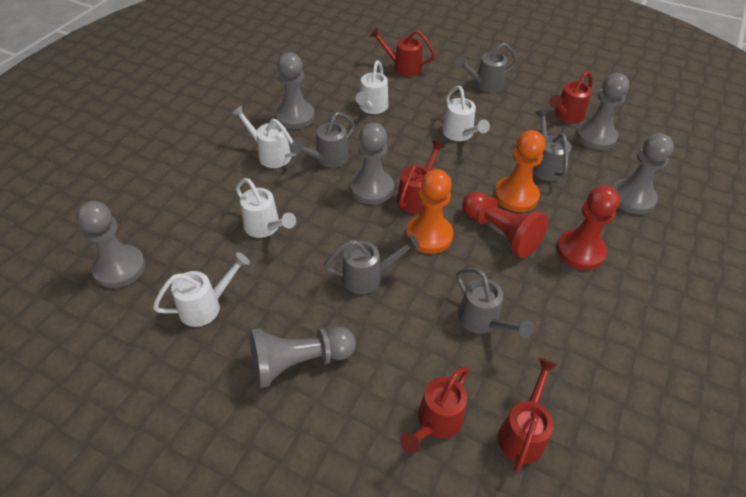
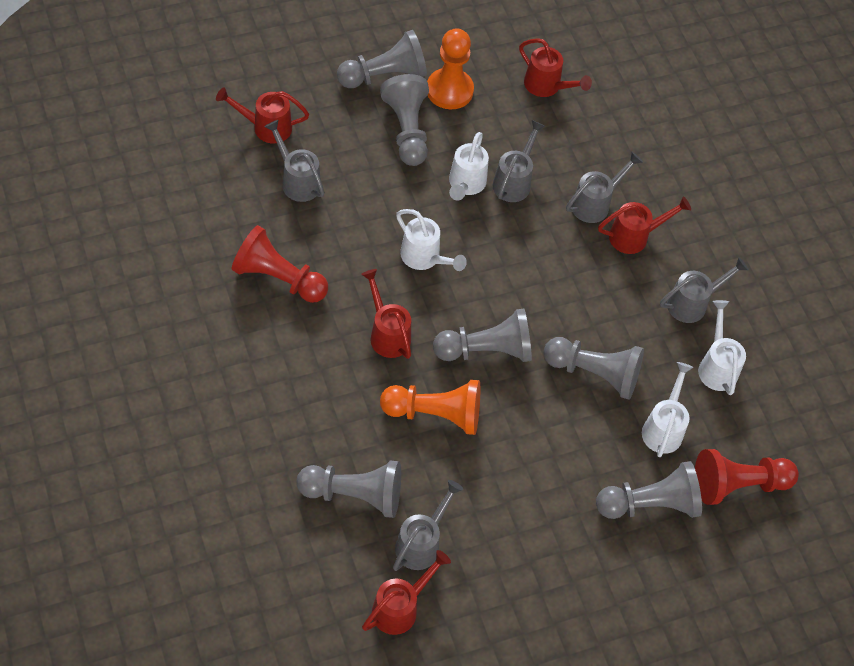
white watering can: 5 -> 4

